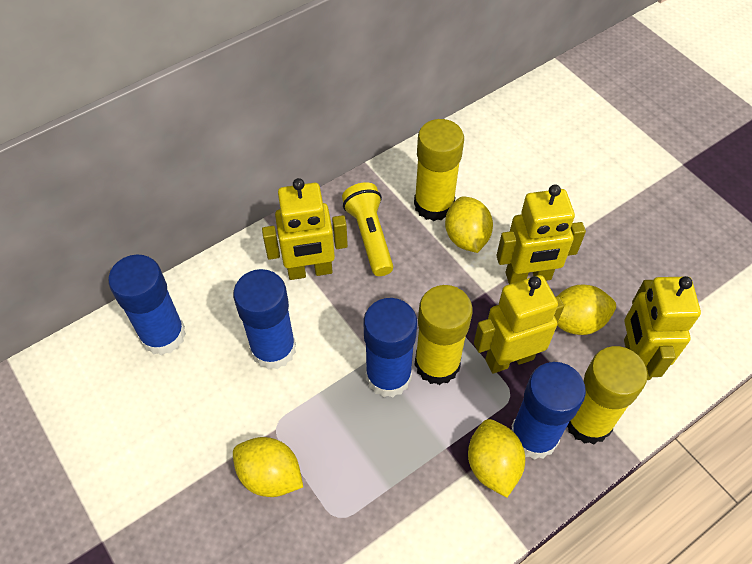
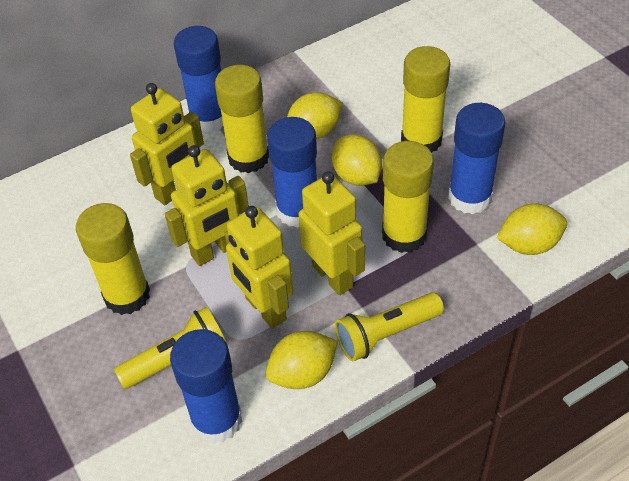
yellow flashlight: 1 -> 2
yellow glue stick: 3 -> 4

